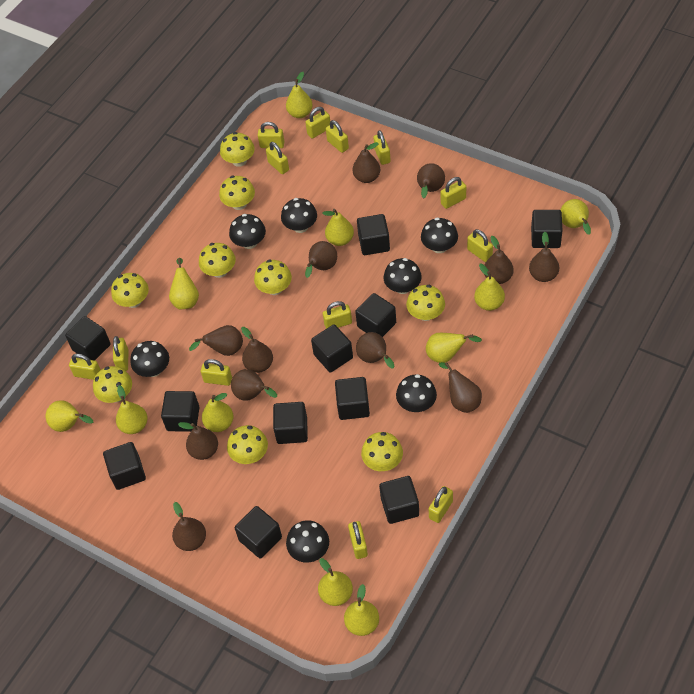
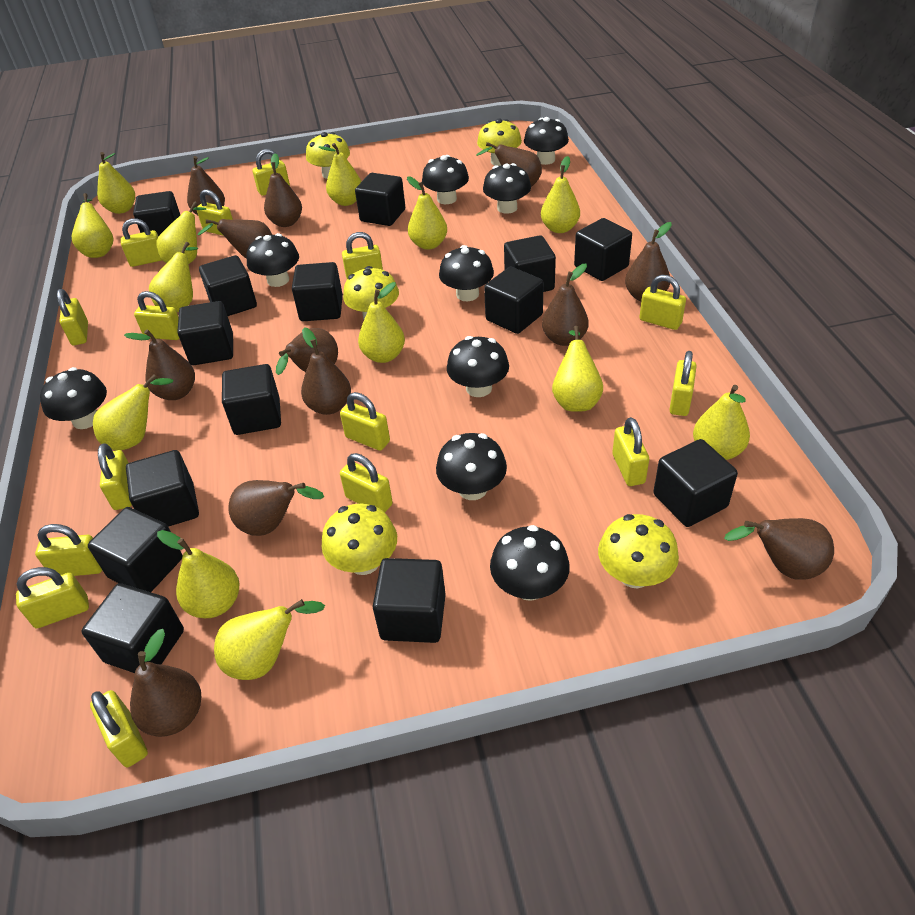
black cube: 11 -> 14
black mushroom: 7 -> 9
yellow mushroom: 9 -> 5
yellow padlock: 13 -> 15
yellow pear: 11 -> 13

